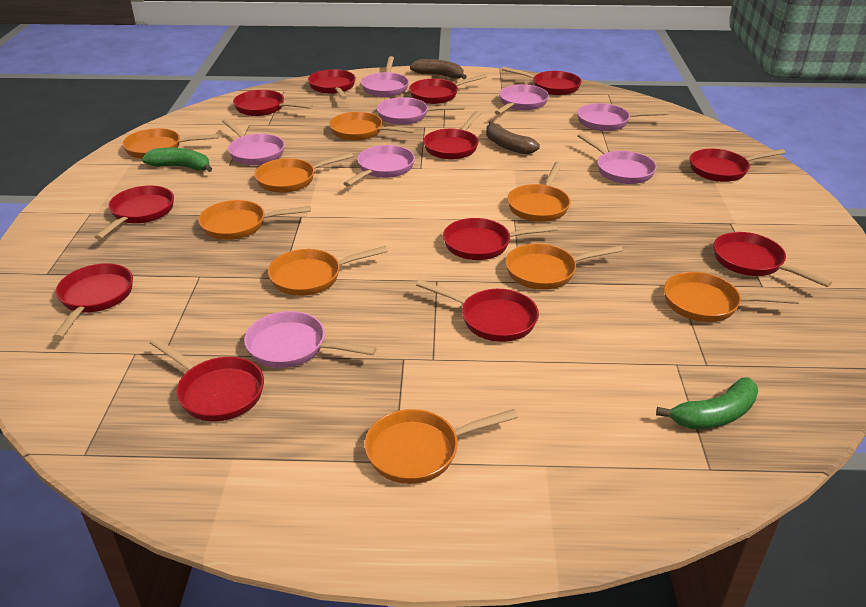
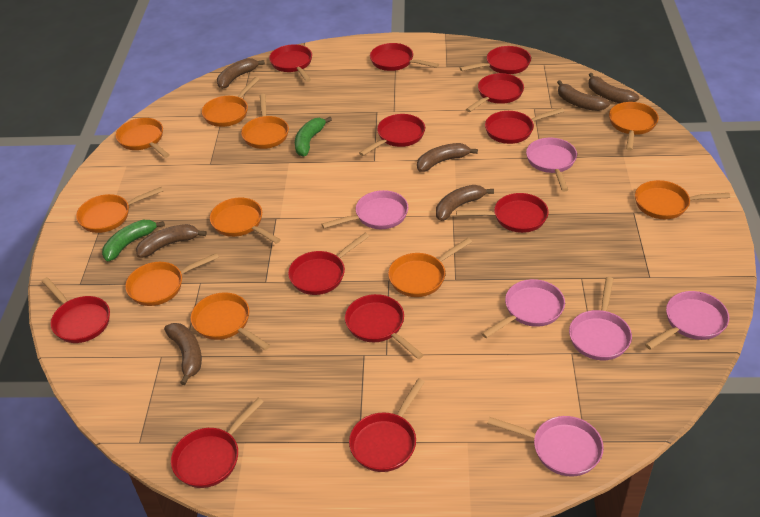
brown banana: 2 -> 7
orange pan: 9 -> 10
pink pan: 8 -> 6

